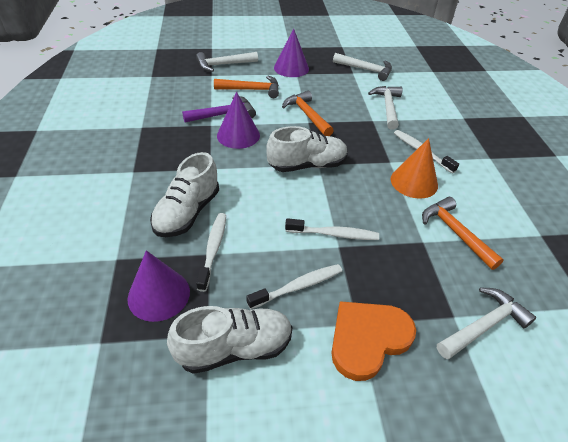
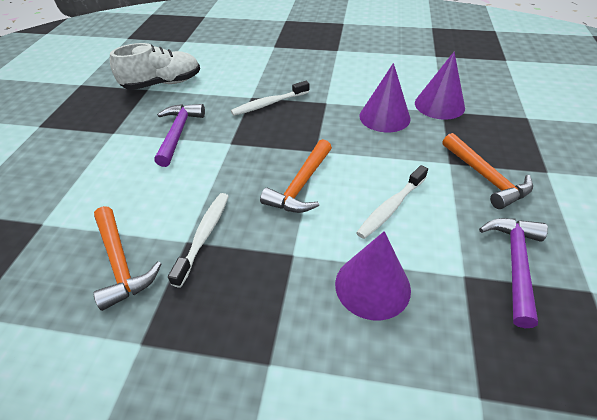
orange cone: 1 -> 0
orange heart: 1 -> 0
purple hammer: 1 -> 2
white hammer: 4 -> 0
white shoe: 3 -> 1
white toothbrush: 4 -> 3

